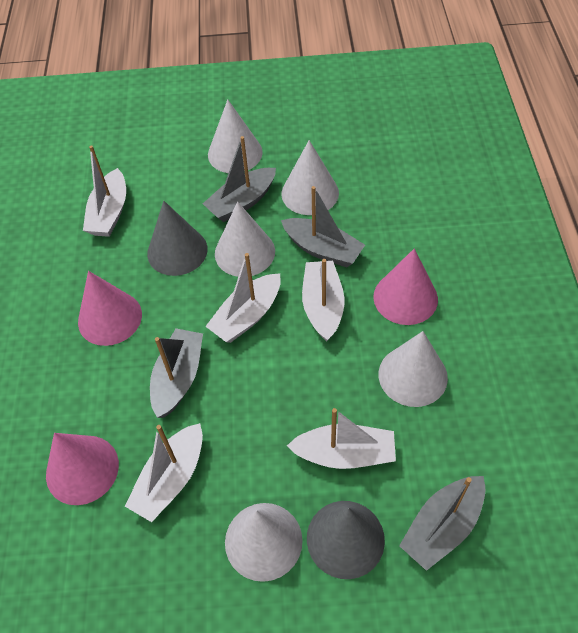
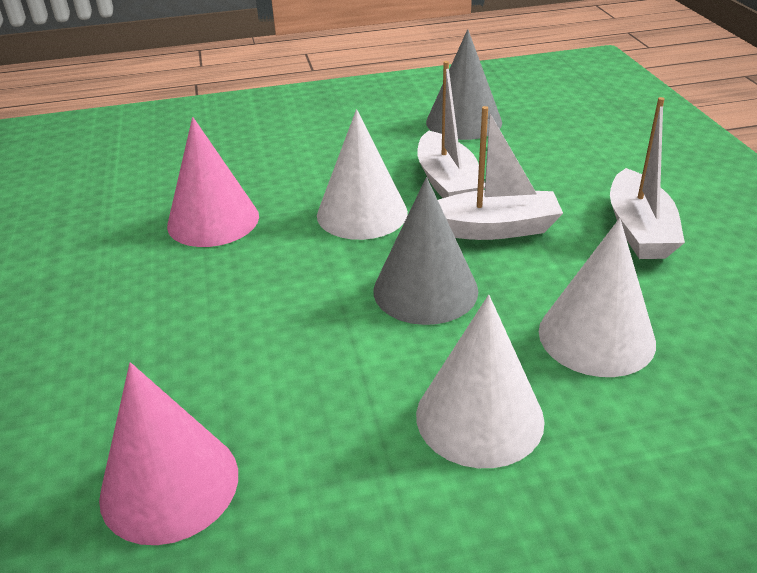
grey boat: 4 -> 0
pink cone: 3 -> 2
white boat: 5 -> 3
white cone: 5 -> 3

